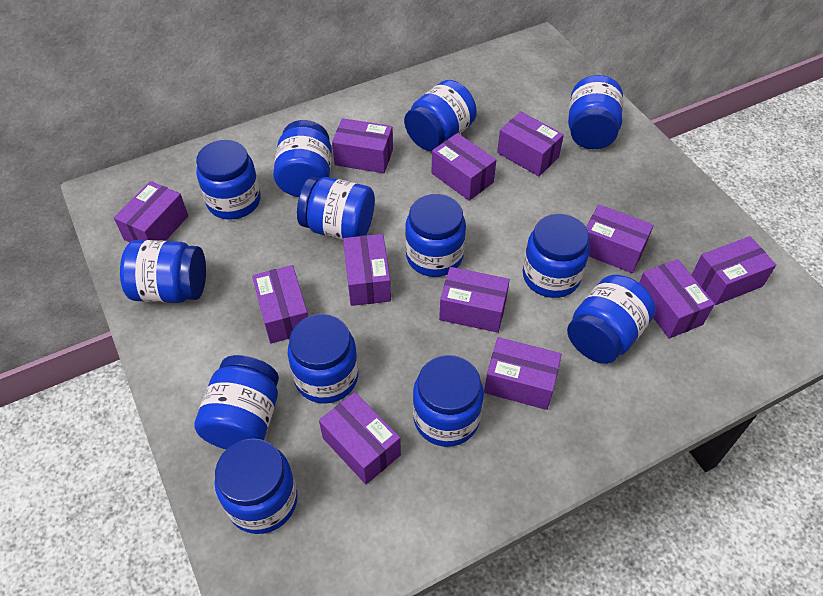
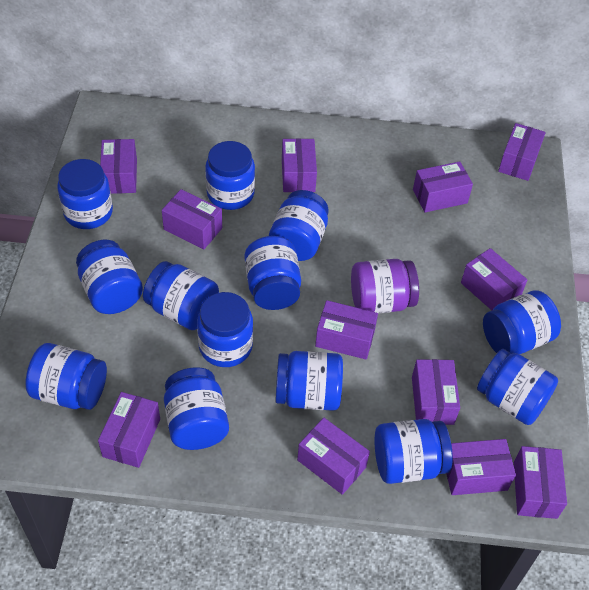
purple jar: 0 -> 1

